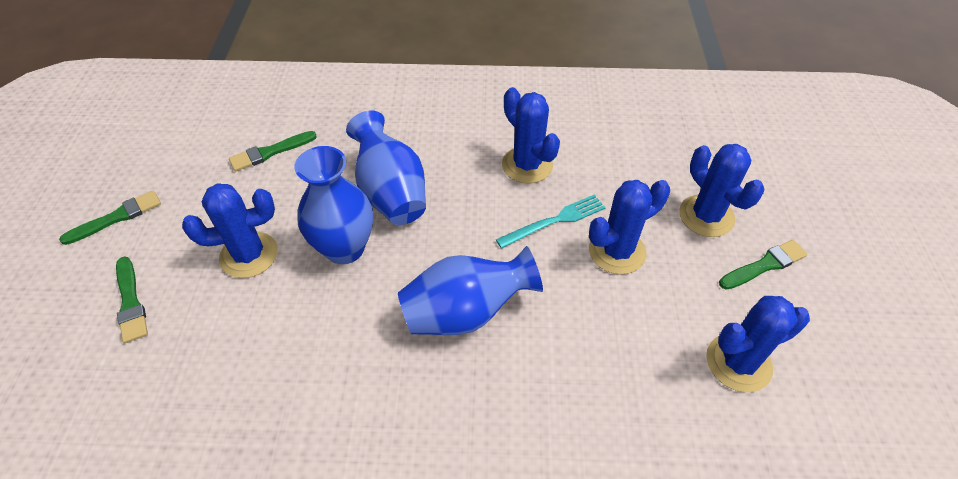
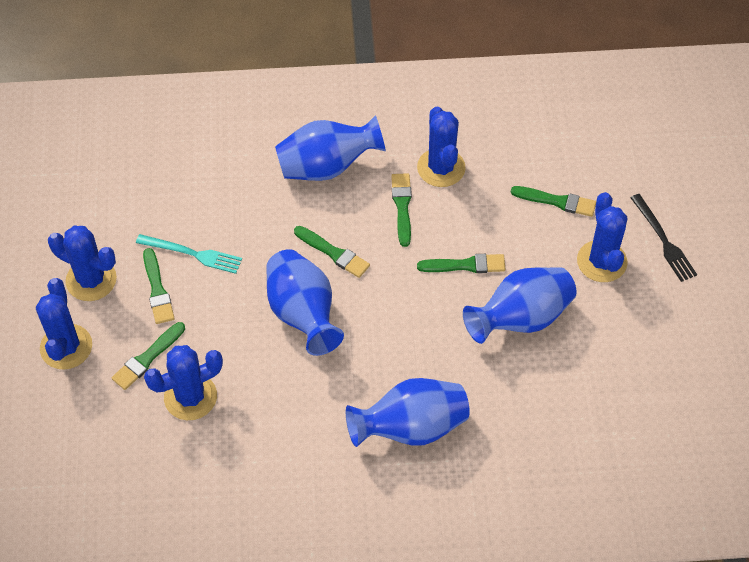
black fork: 0 -> 1
blue vase: 3 -> 4
green brush: 4 -> 6

